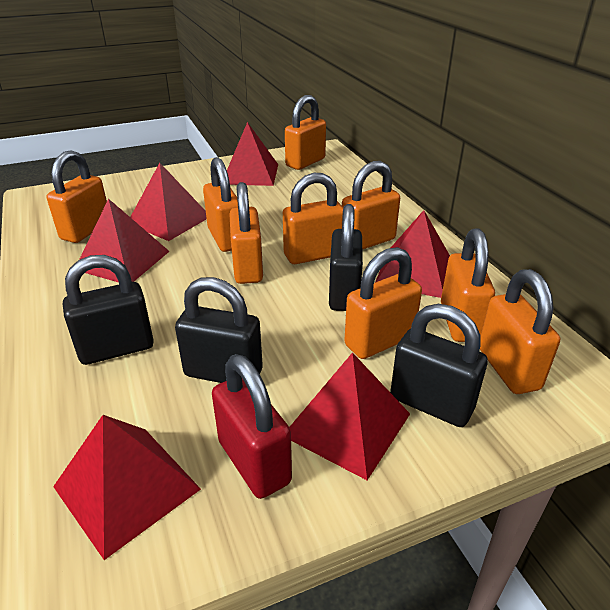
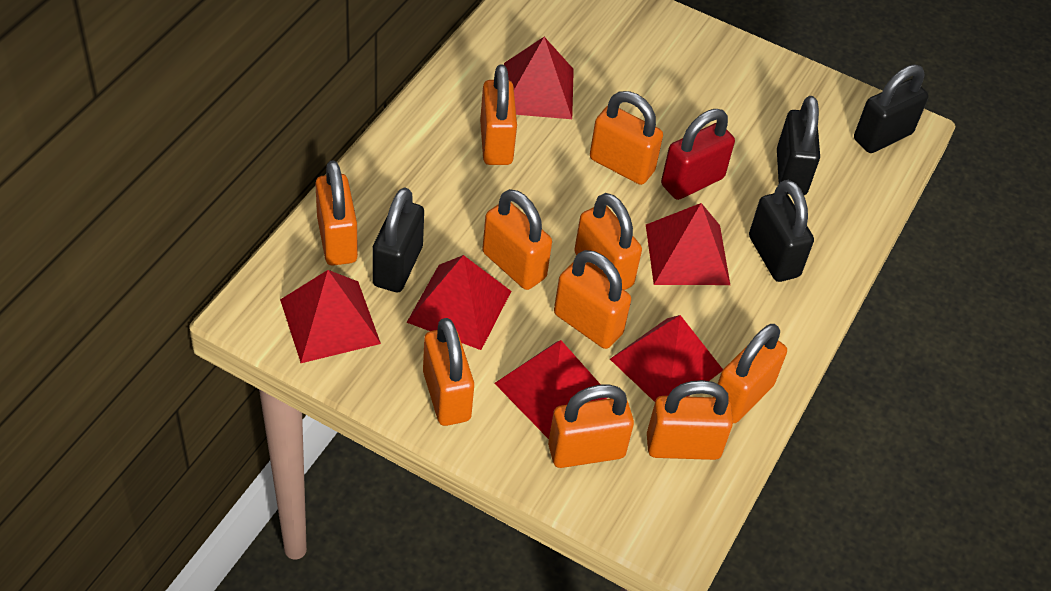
orange padlock: 9 -> 10

